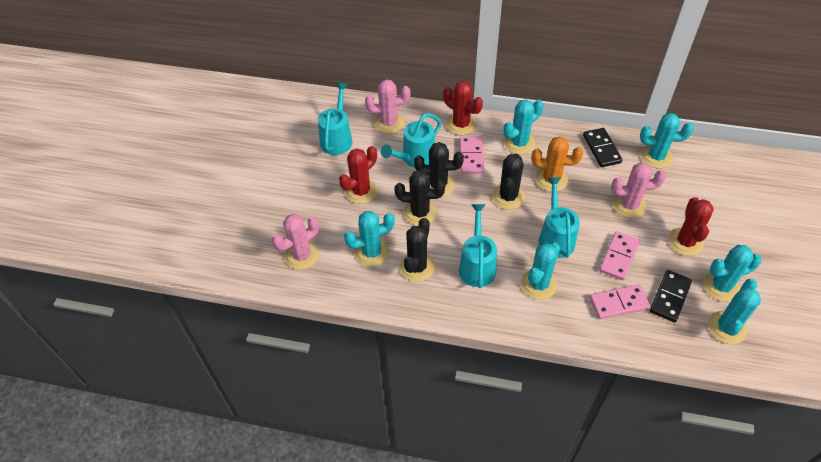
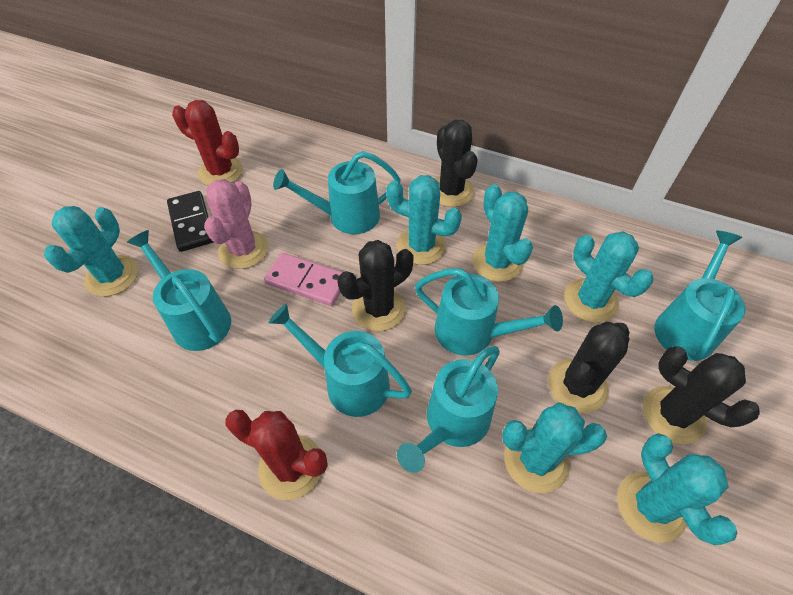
black domino: 2 -> 1
orange cactus: 1 -> 0
pink cactus: 3 -> 1
pink domino: 3 -> 1
red cactus: 3 -> 2
turquoise watering can: 4 -> 6

